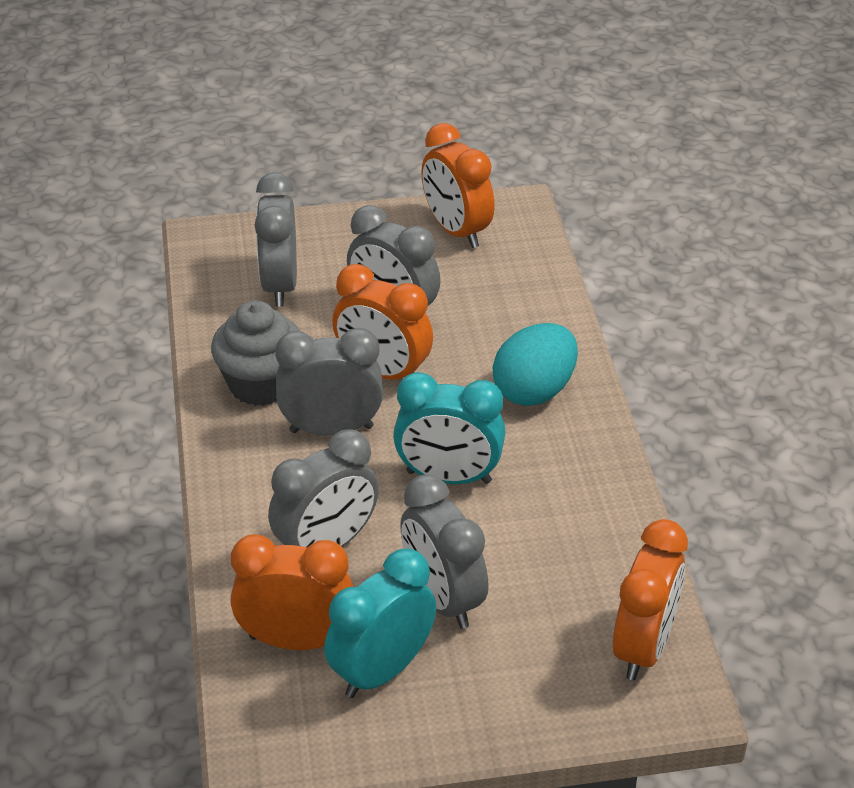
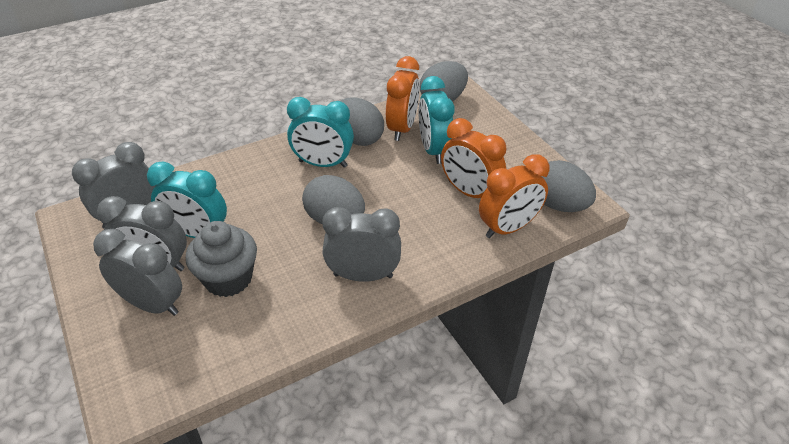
grey clock: 5 -> 4
grey egg: 0 -> 4
orange clock: 4 -> 3
turquoise clock: 2 -> 3
turquoise egg: 1 -> 0

